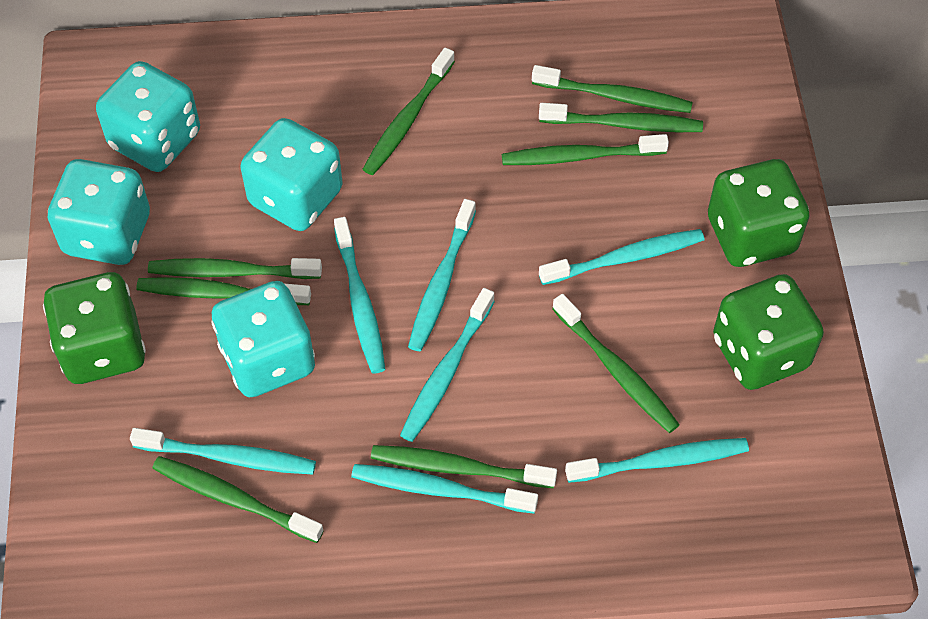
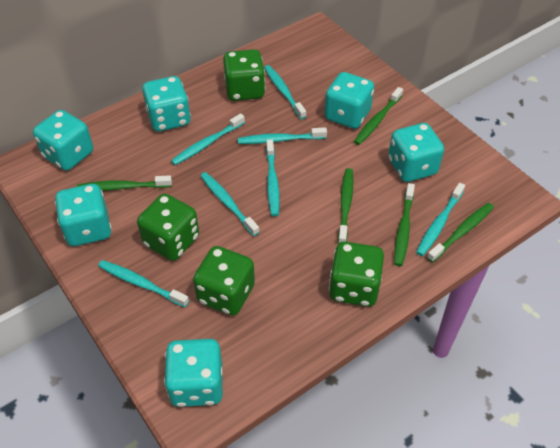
green dice: 3 -> 4
green toothbrush: 9 -> 5
turquoise dice: 4 -> 6

